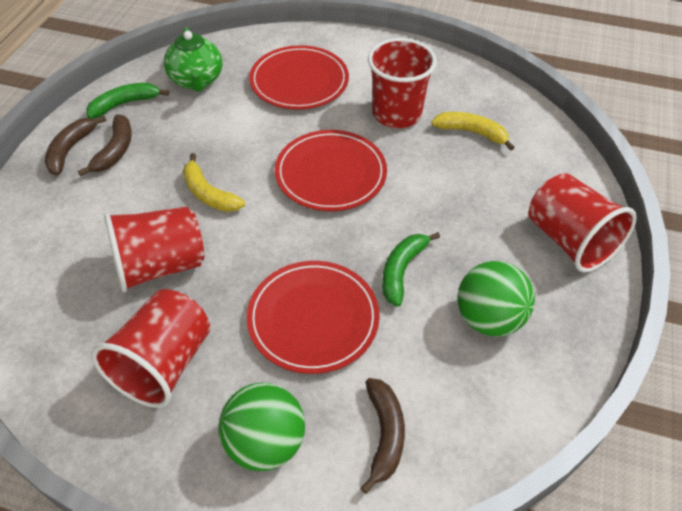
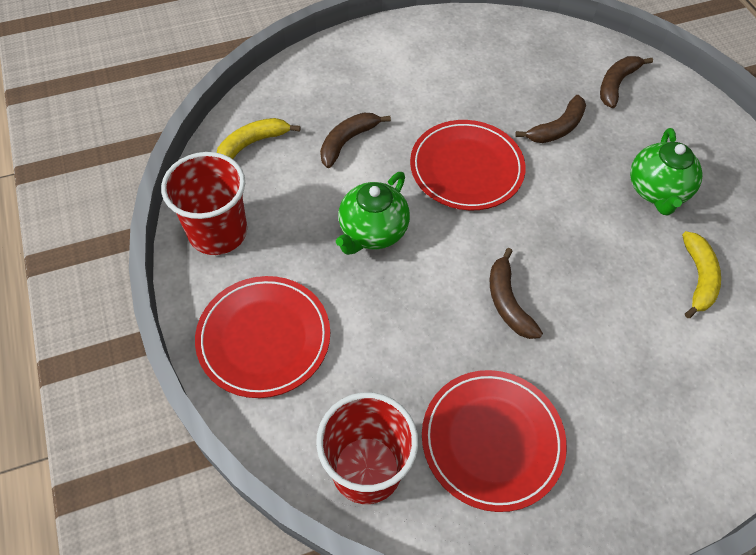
brown banana: 3 -> 4
green ball: 2 -> 0
green banana: 2 -> 0
green teapot: 1 -> 2
red cup: 4 -> 2

